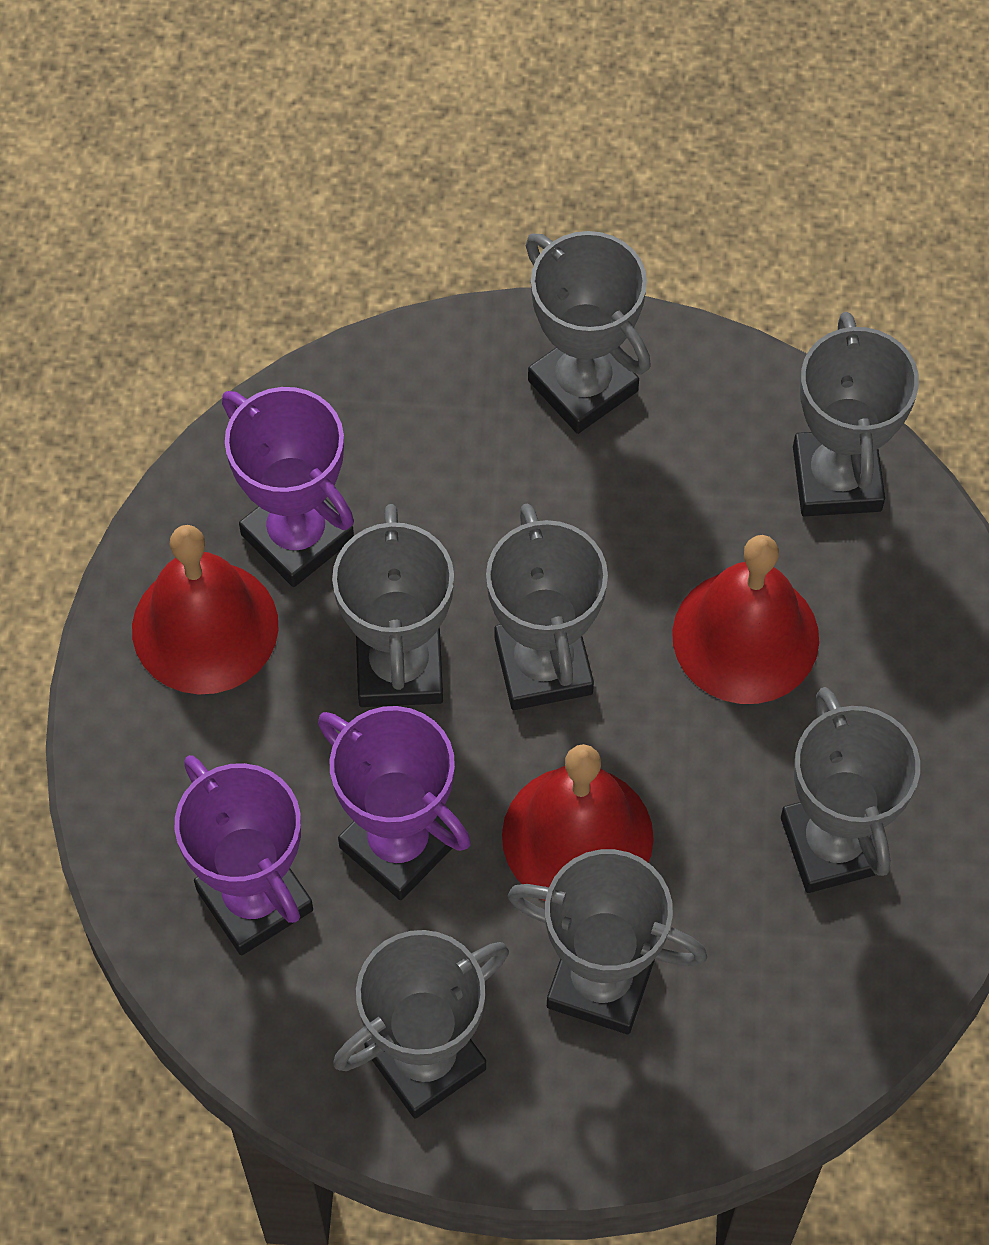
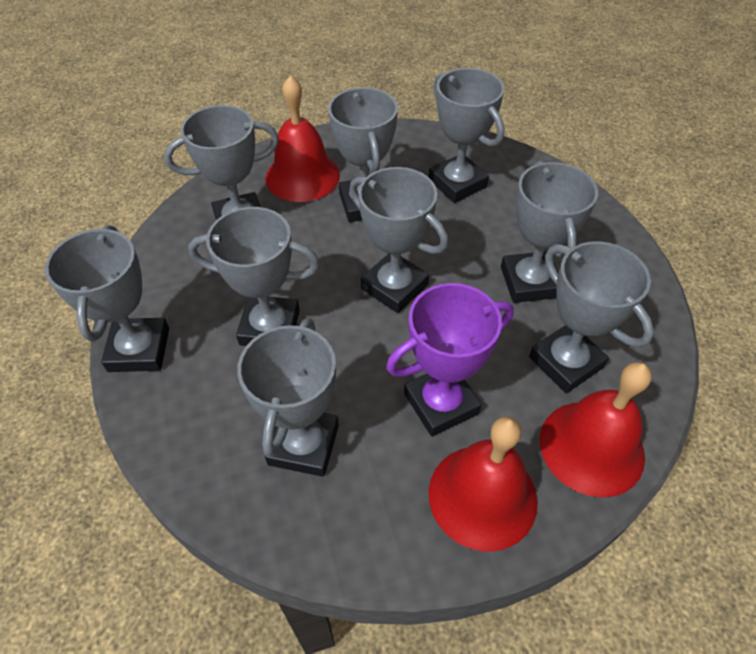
grey trophy: 7 -> 9
purple trophy: 3 -> 1

